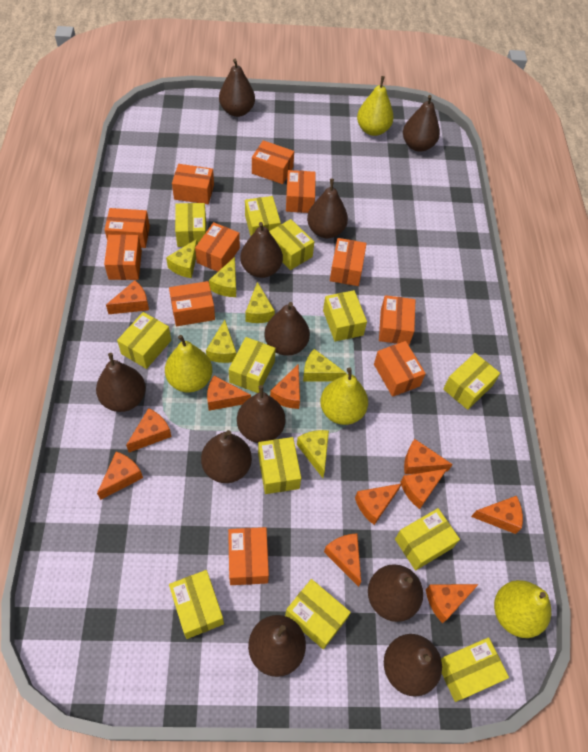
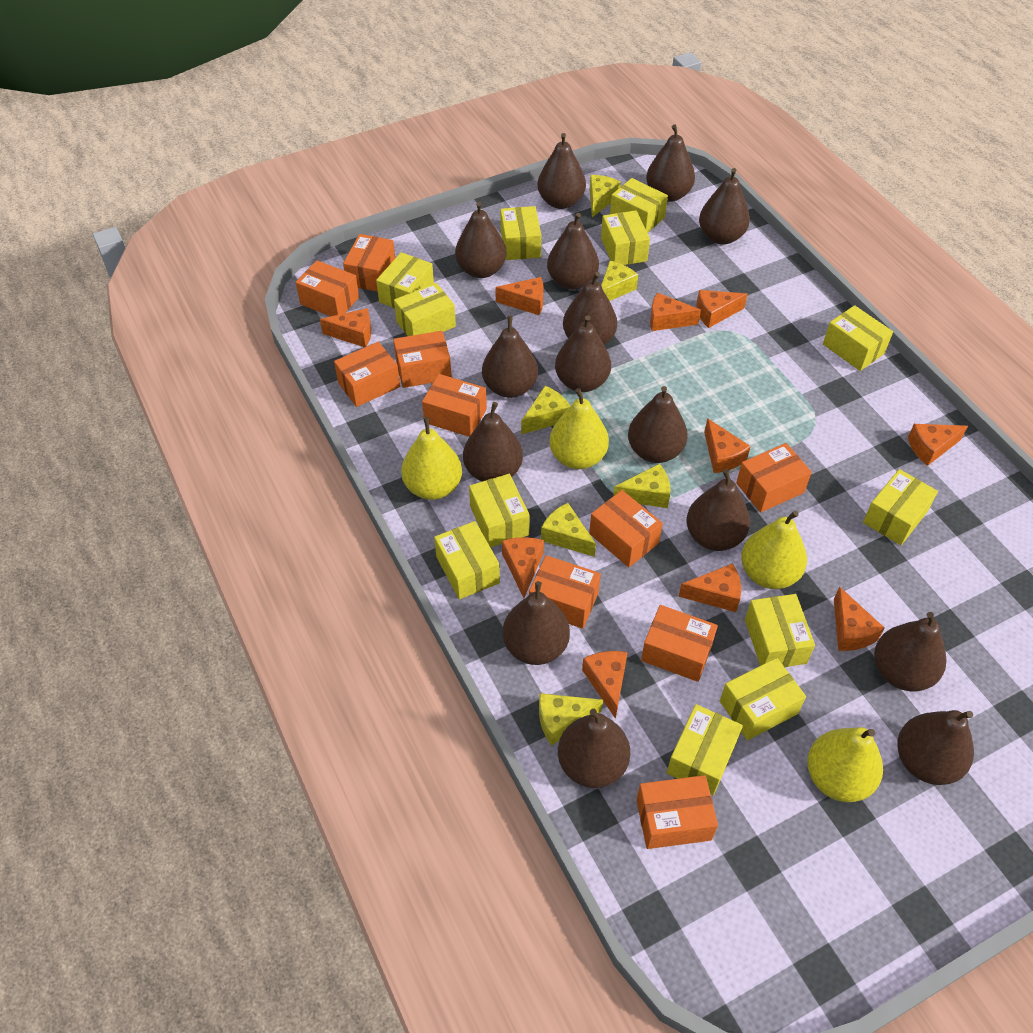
brown pear: 11 -> 15
orange box: 11 -> 10
orange cheese: 11 -> 10

